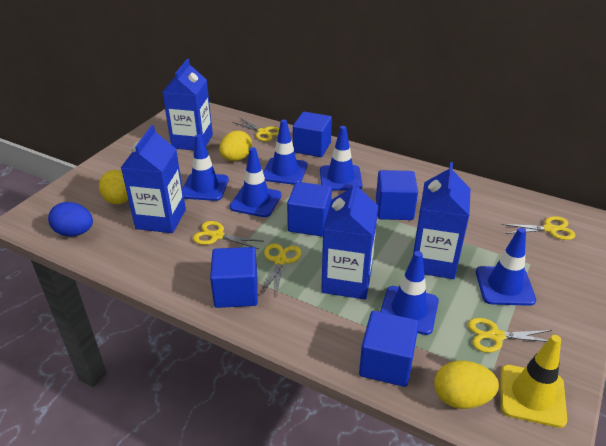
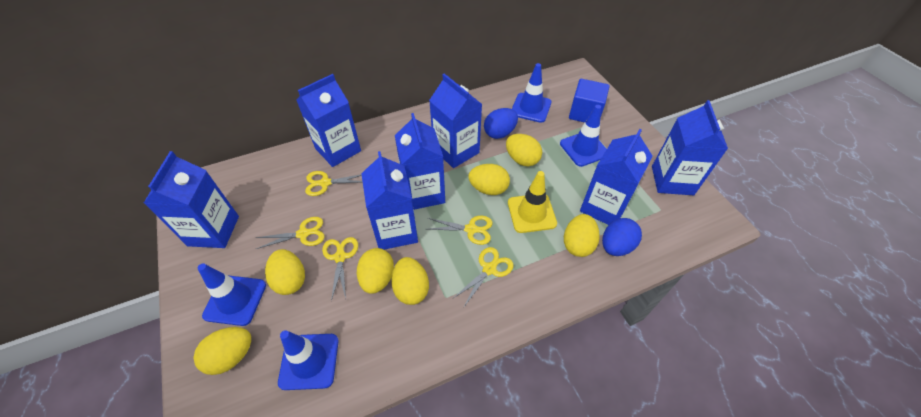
blue carton: 4 -> 7
blue cube: 5 -> 1
blue egg: 1 -> 2
blue traffic cone: 6 -> 4
yellow egg: 3 -> 7

